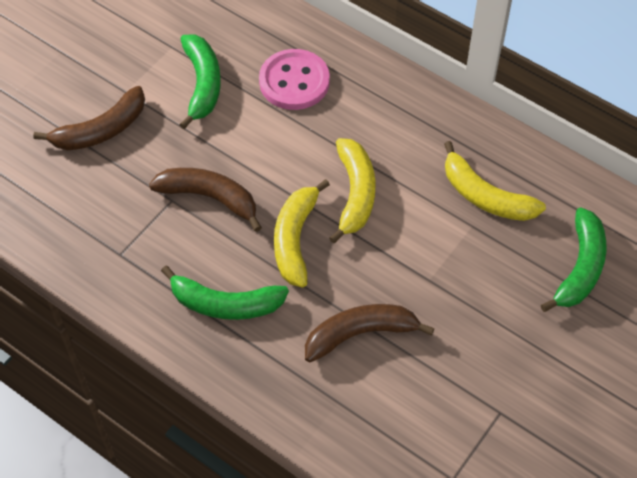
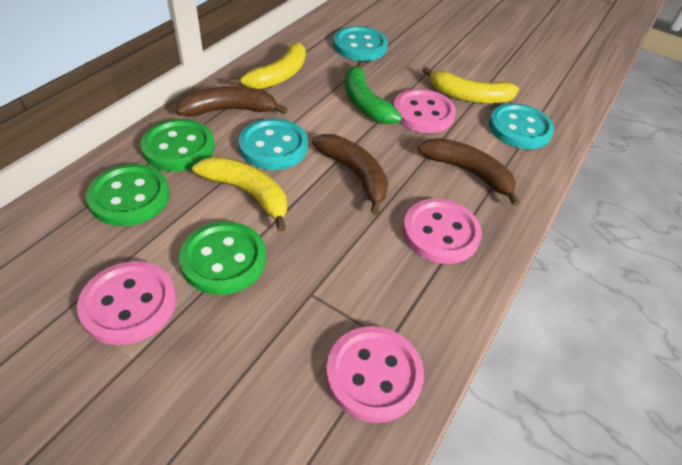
green banana: 3 -> 1
green button: 0 -> 3
pink button: 1 -> 4
turquoise button: 0 -> 3

